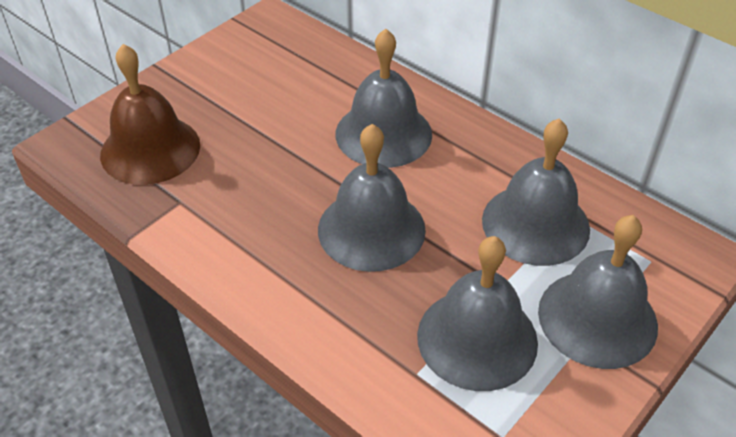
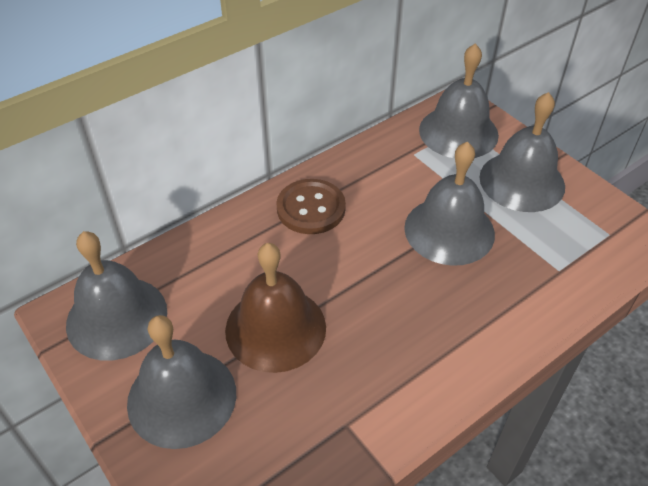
brown button: 0 -> 1

